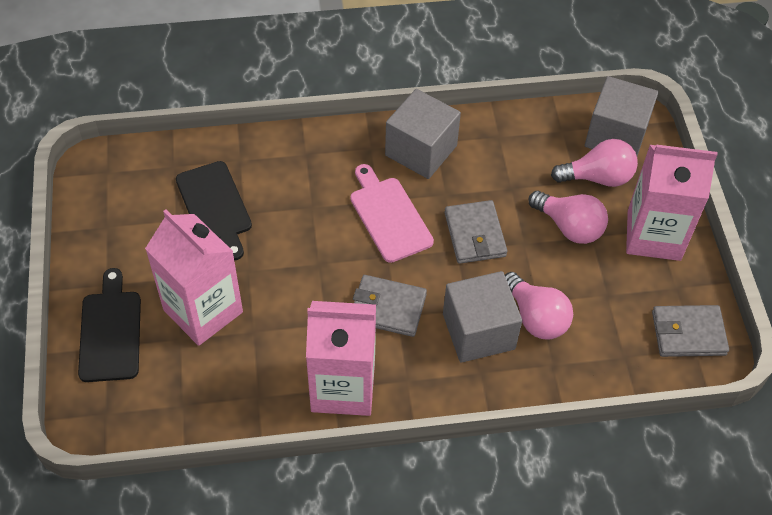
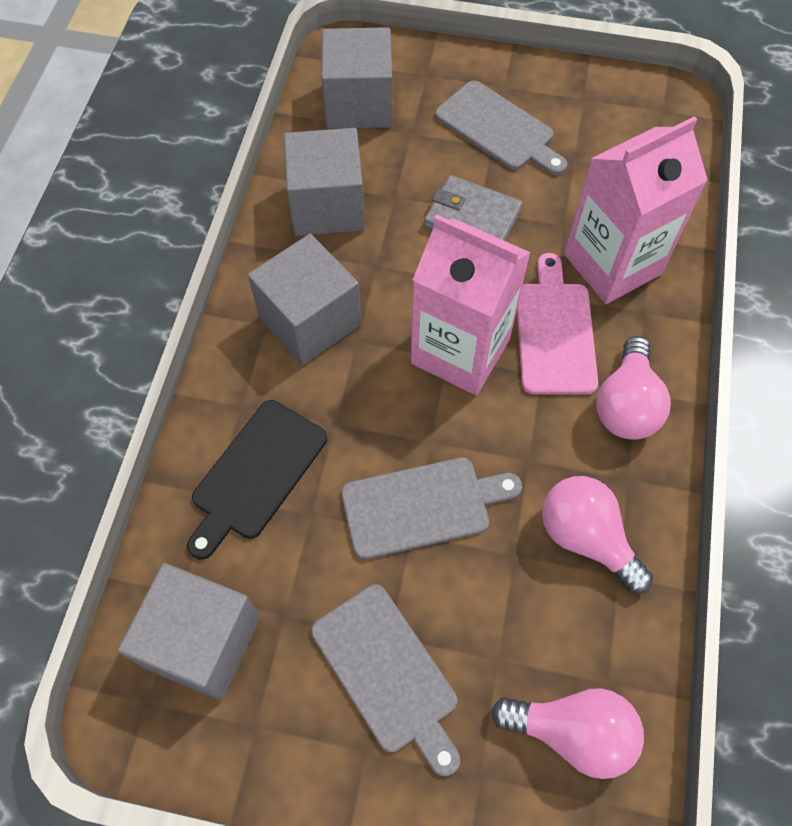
black cutting board: 2 -> 1
grey cube: 3 -> 4
grey cutting board: 0 -> 3
grey wallet: 3 -> 1
pink carton: 3 -> 2

